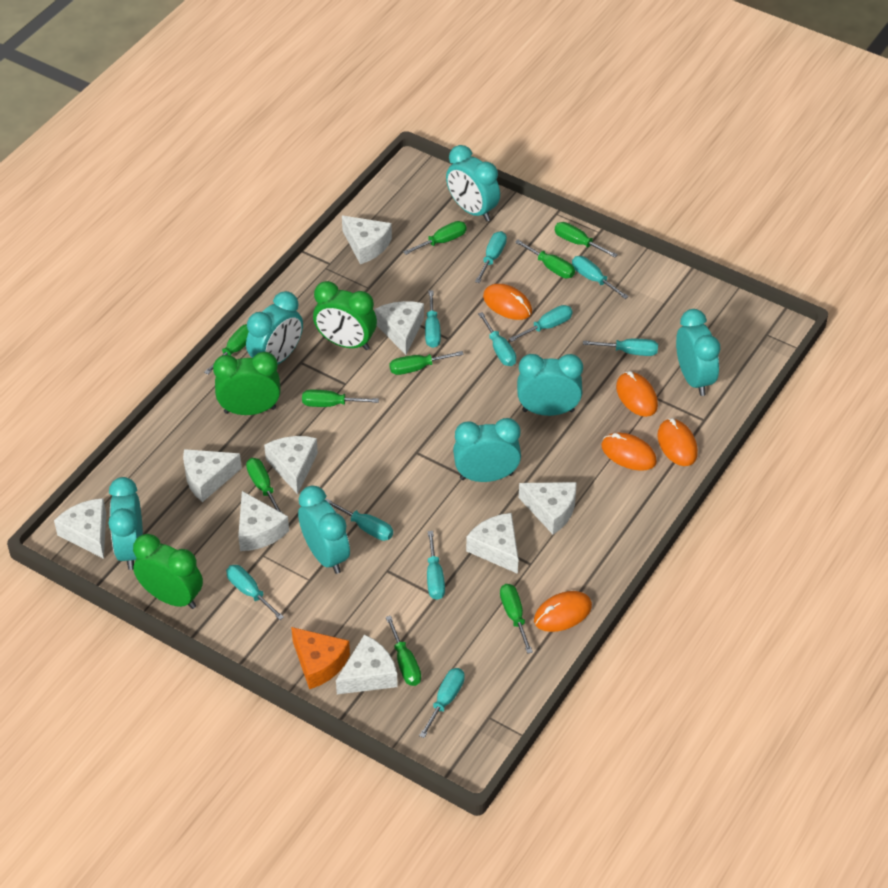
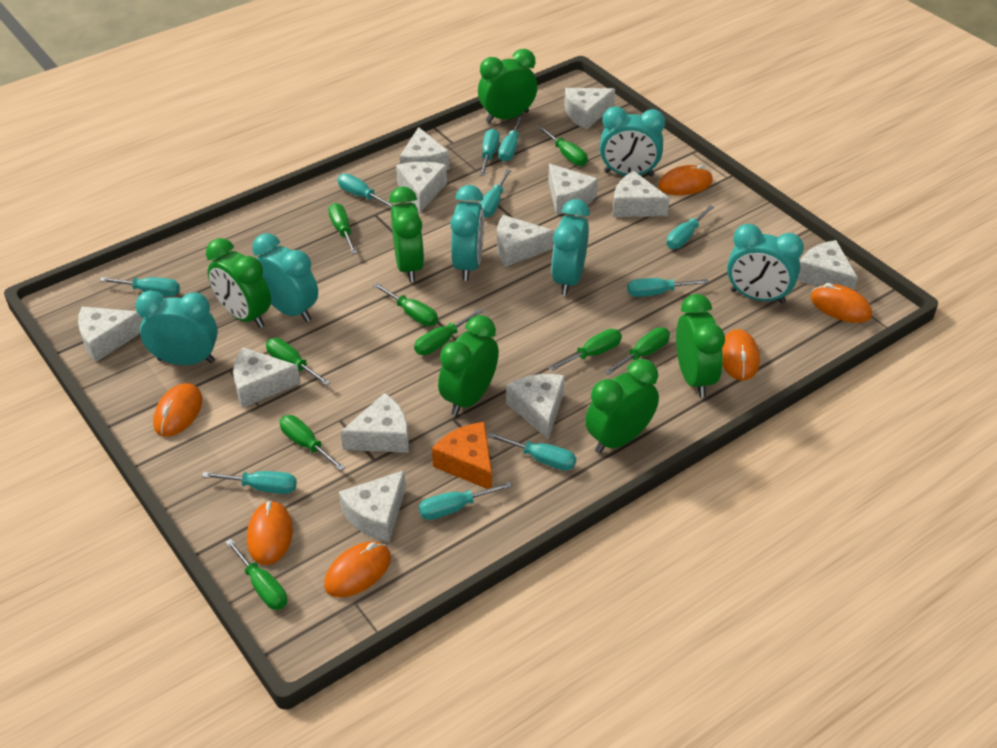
green clock: 3 -> 6
orange mouse: 5 -> 6
turquoise clock: 7 -> 6
white cheese: 9 -> 12

